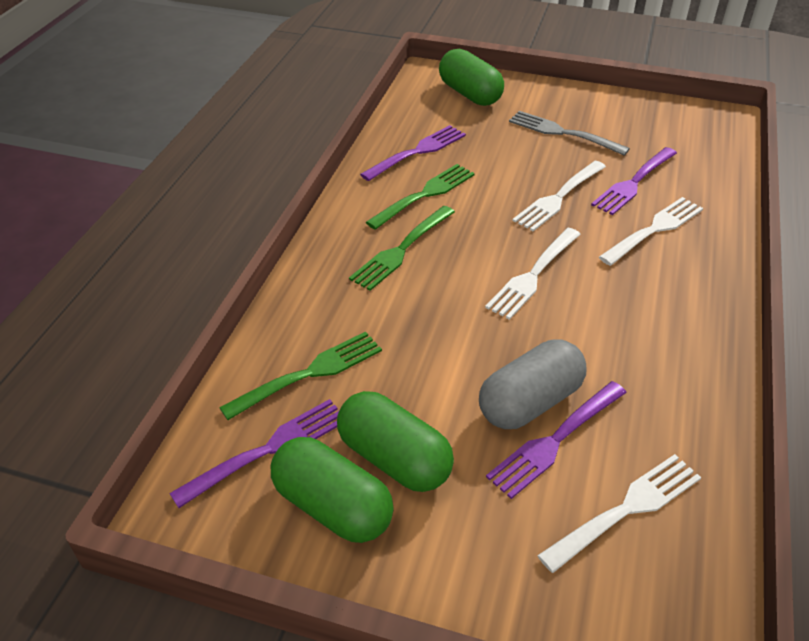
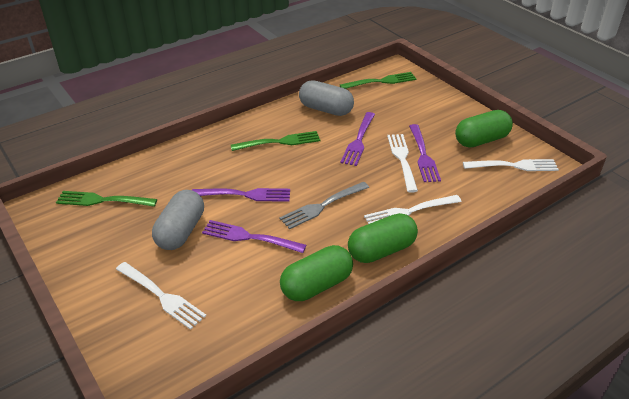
grey capsule: 1 -> 2

